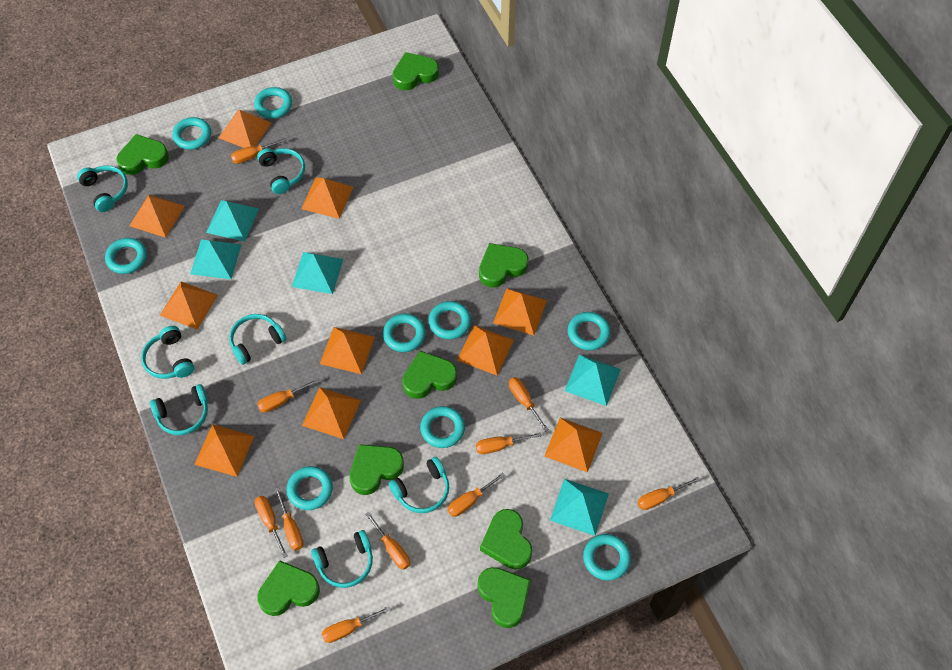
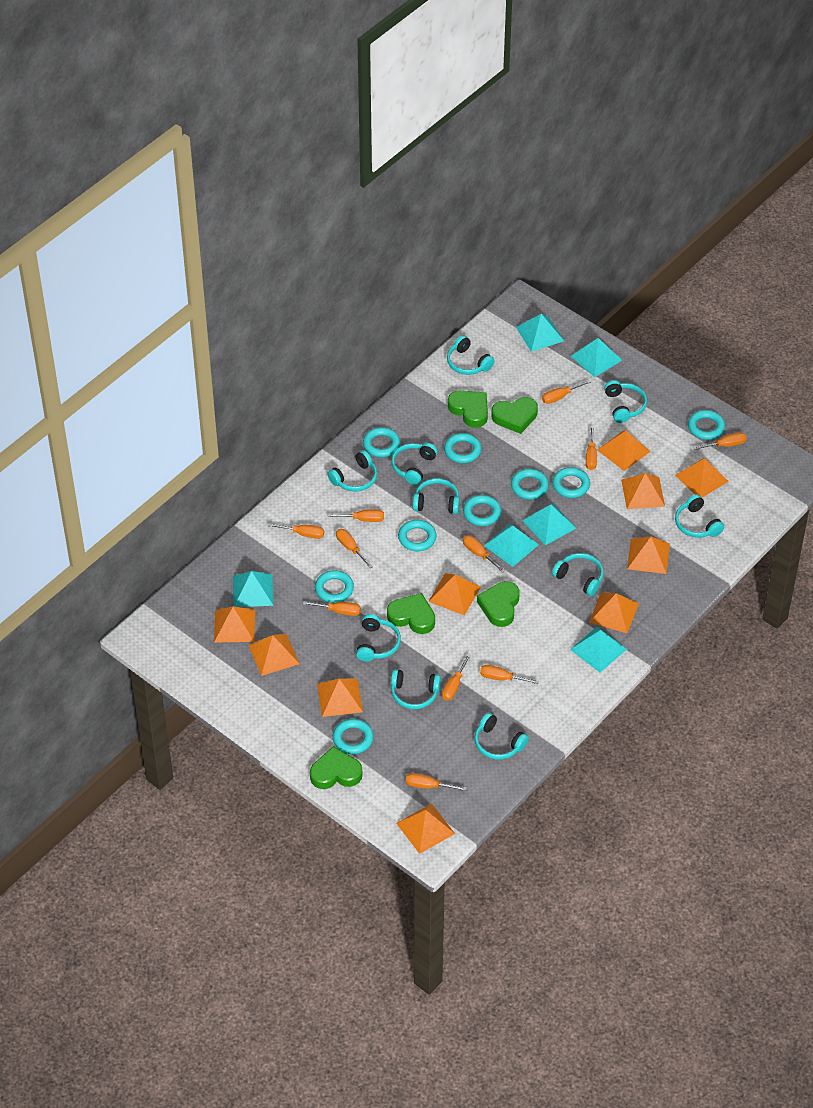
green heart: 8 -> 5
orange screwdriver: 10 -> 11
turquoise headphones: 7 -> 10
turquoise pyramid: 5 -> 6

